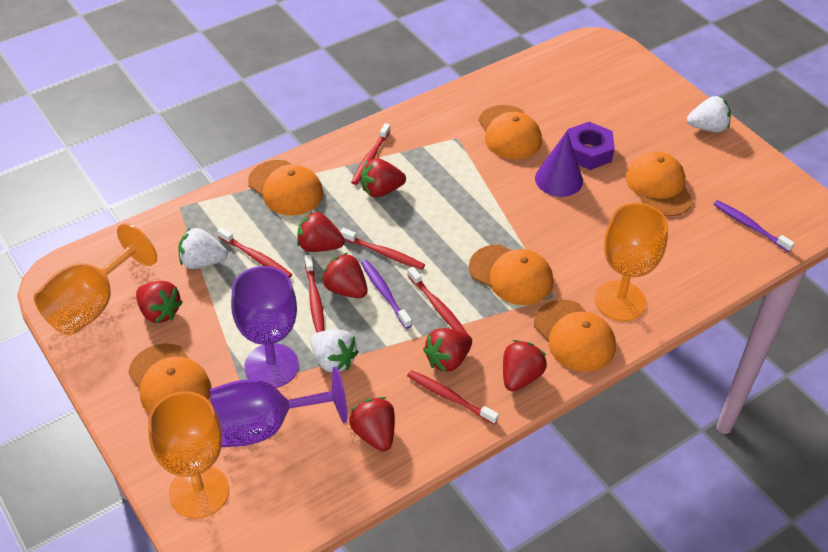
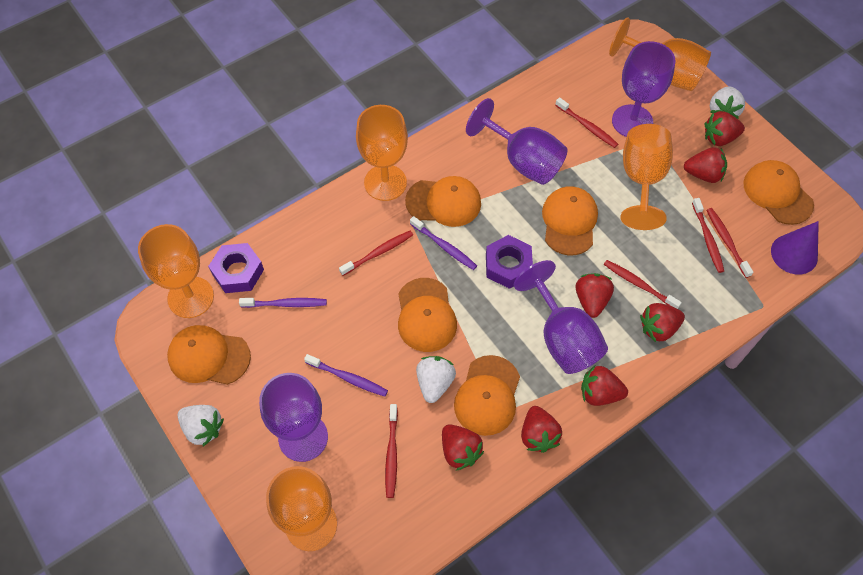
orange goblet: 3 -> 5
purple goblet: 2 -> 4
purple nut: 1 -> 2
purple toothbrush: 2 -> 3

